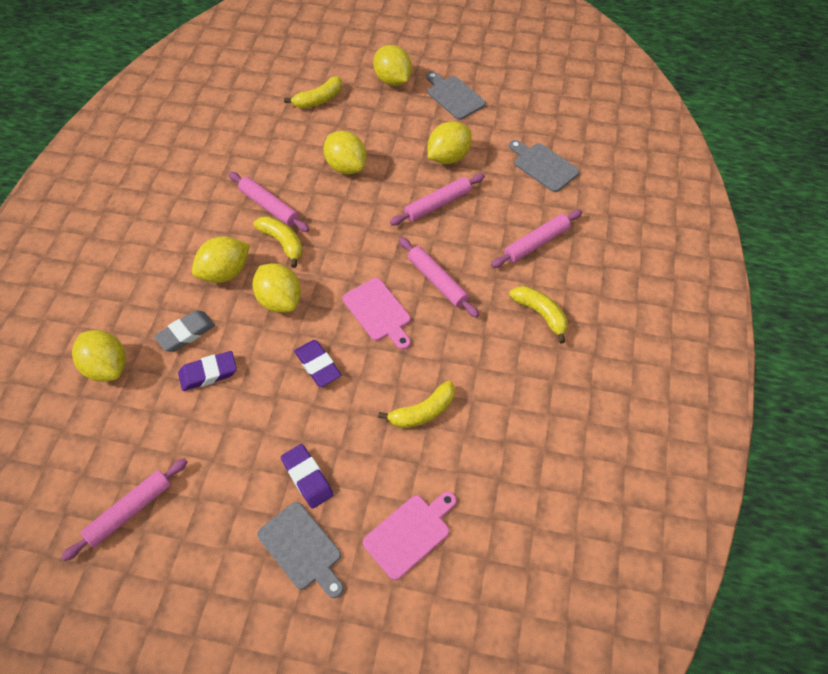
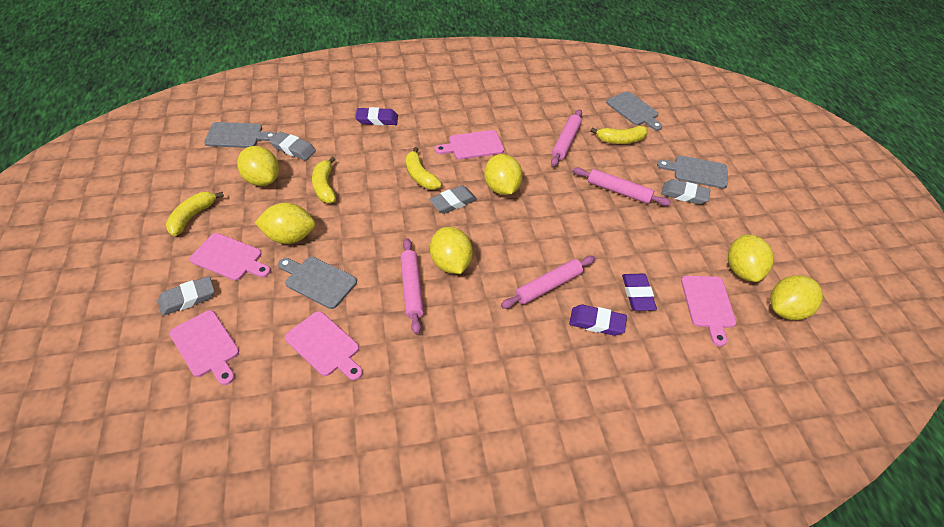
grey cutting board: 3 -> 4
grey eraser: 1 -> 4
pink cutting board: 2 -> 5
pink rolling pin: 5 -> 4

